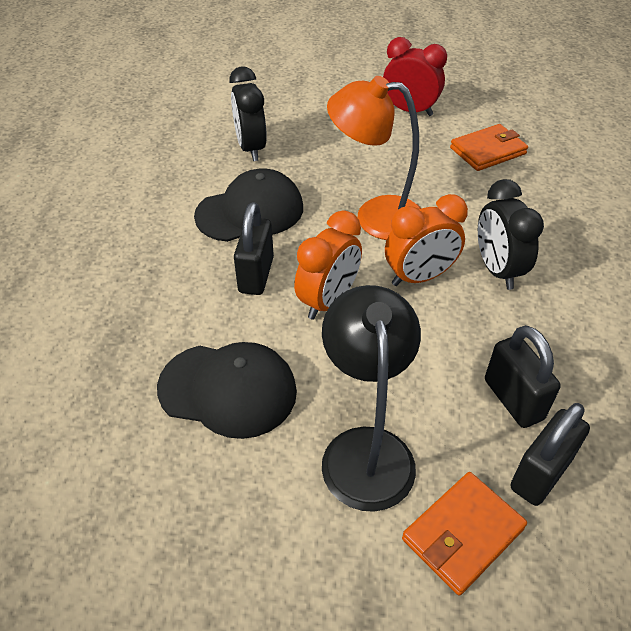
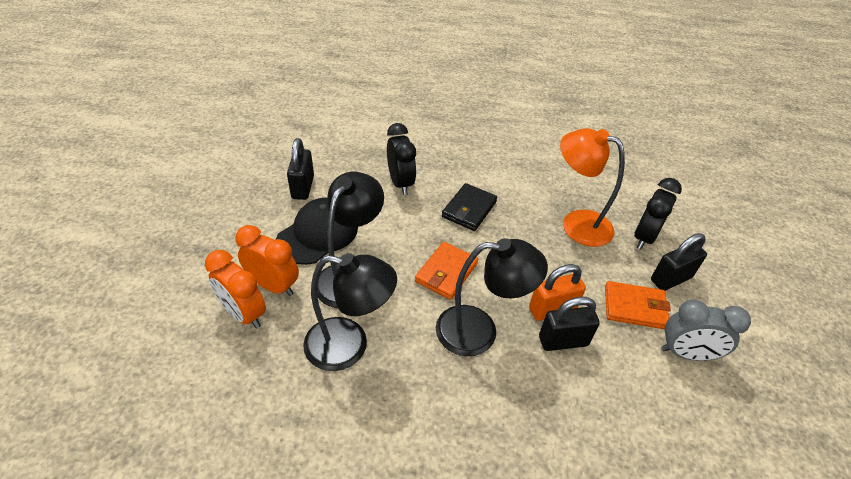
black cap: 2 -> 1
black lamp: 1 -> 3
black wallet: 0 -> 1
grey clock: 0 -> 1
orange padlock: 0 -> 1
red clock: 1 -> 0

